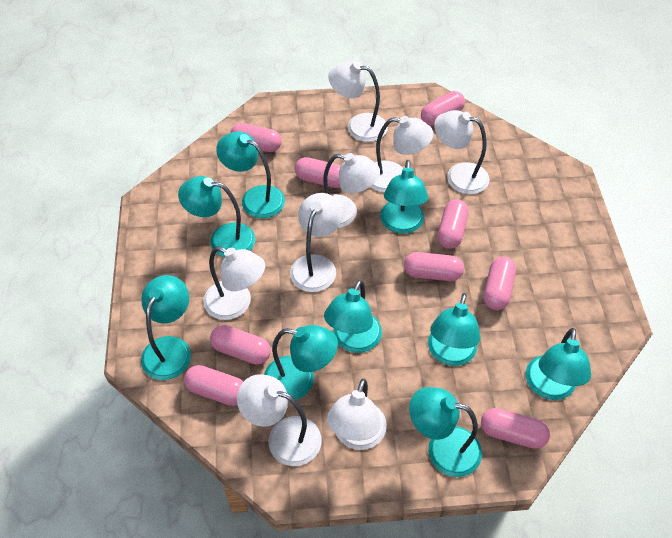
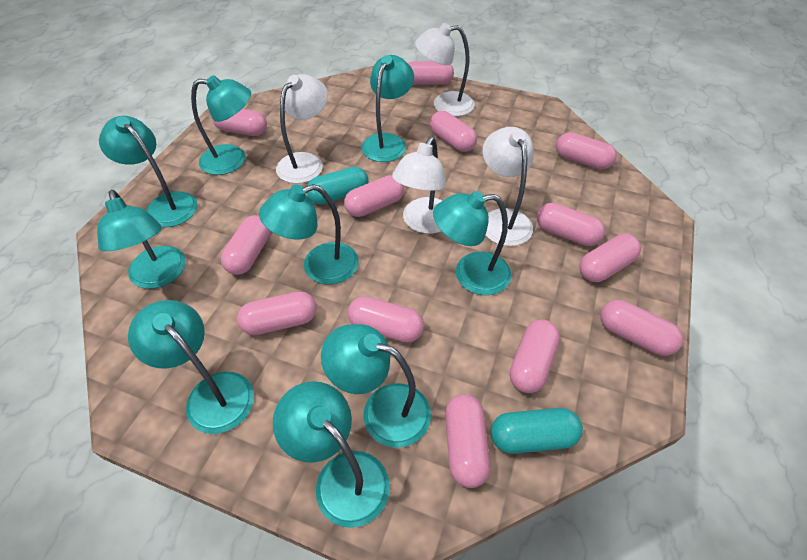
pink capsule: 9 -> 13
turquoise capsule: 0 -> 2
white lamp: 8 -> 4

